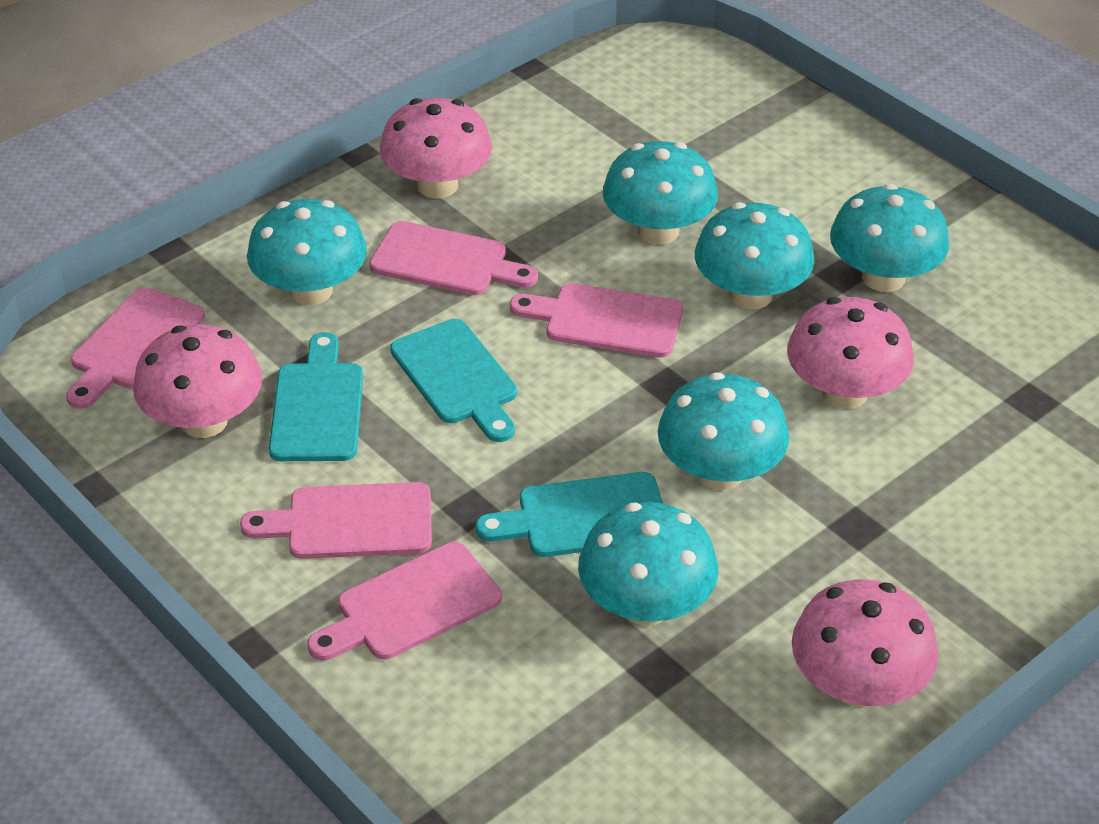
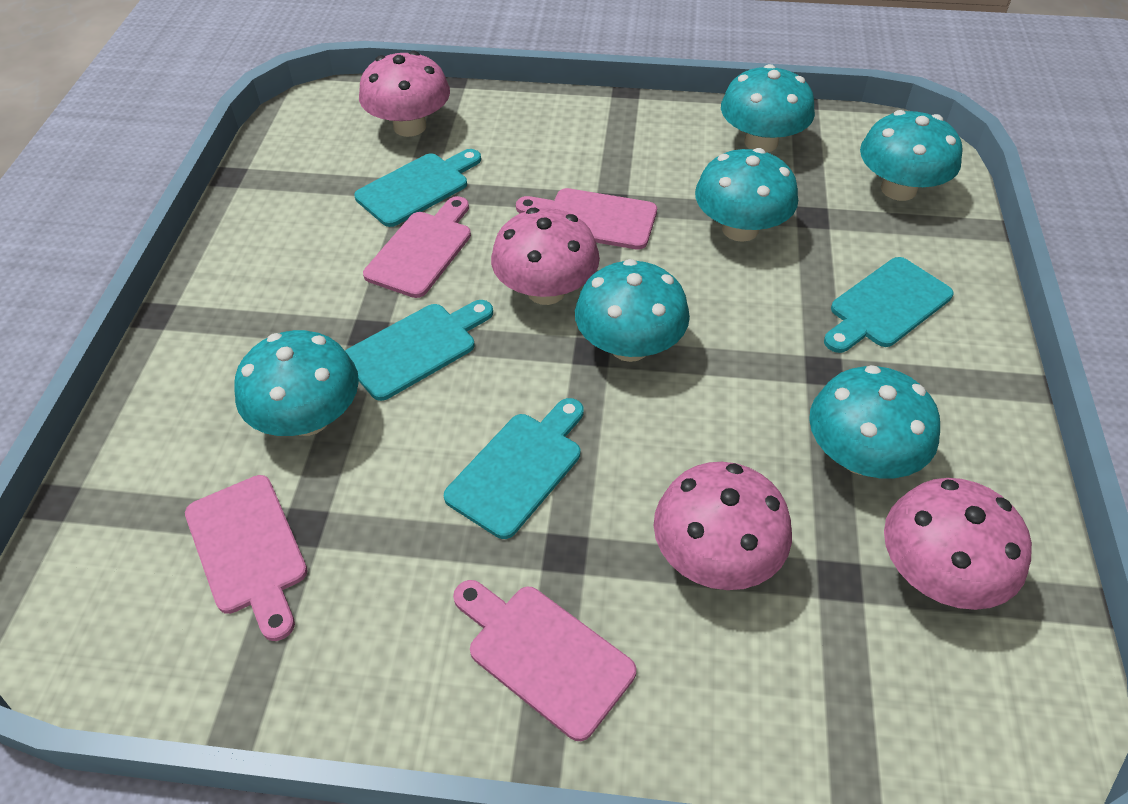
pink cutting board: 5 -> 4
turquoise cutting board: 3 -> 4

